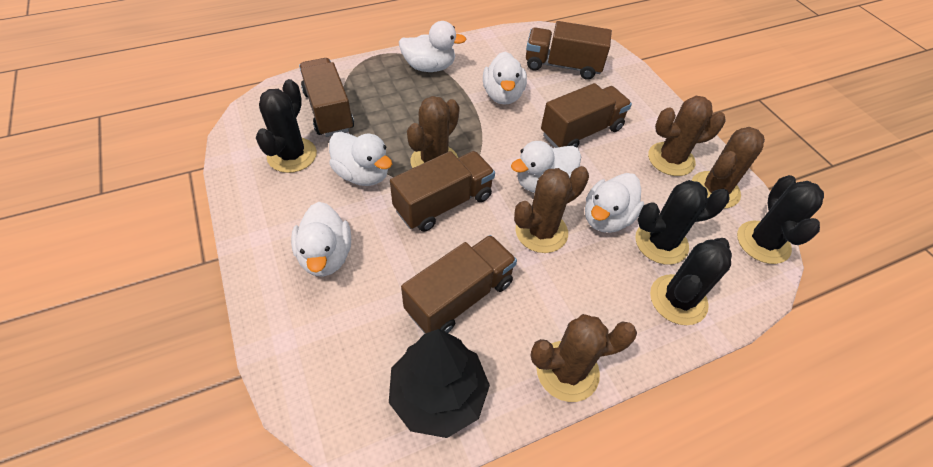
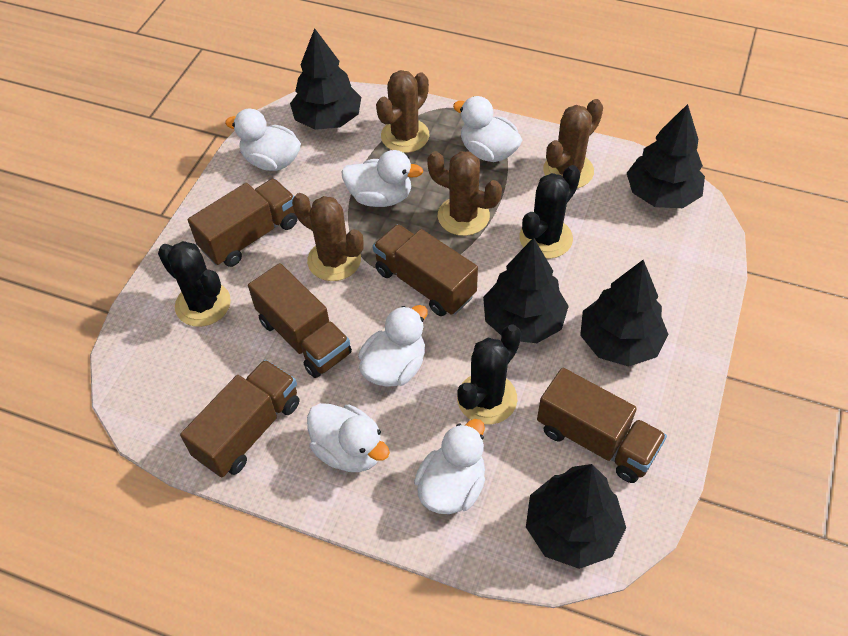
black cactus: 4 -> 3
black tree: 1 -> 5
brown cactus: 5 -> 4

